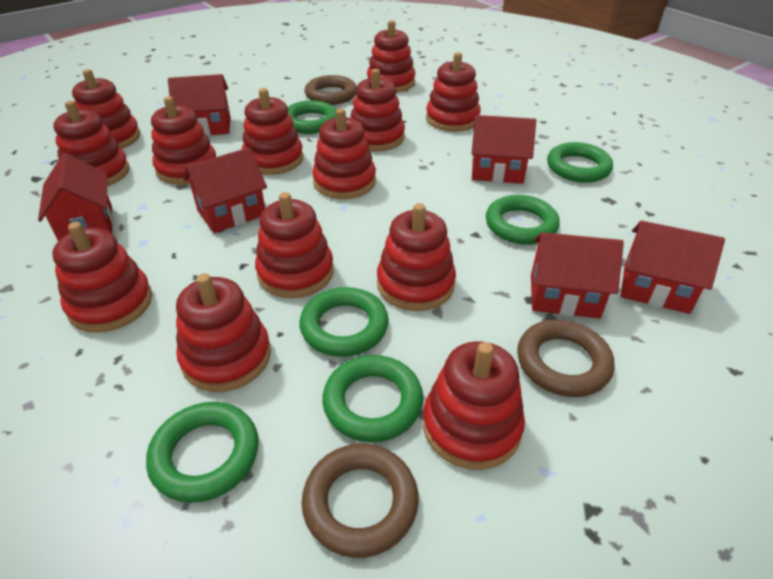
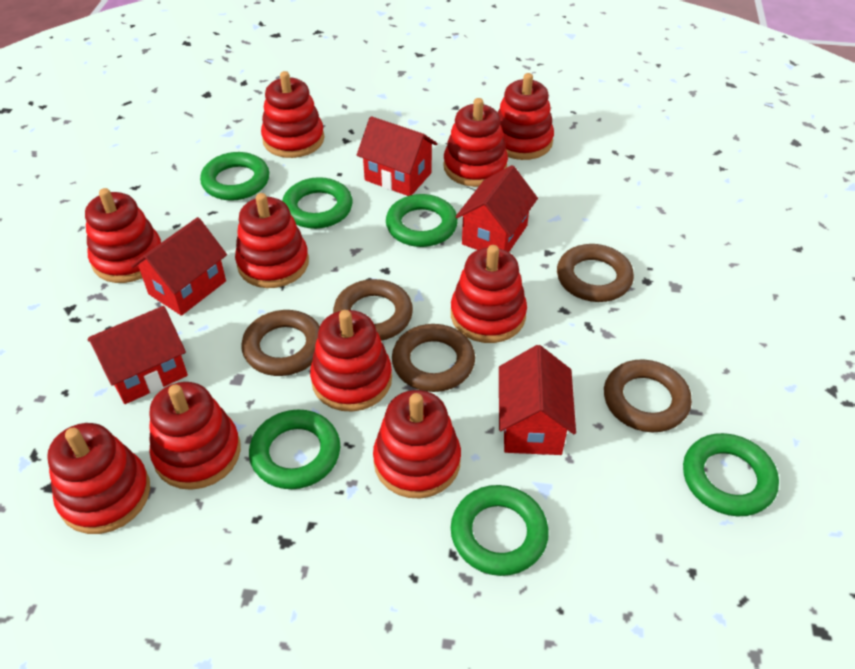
brown ring: 3 -> 5
red house: 6 -> 5
red stacking toy: 13 -> 10

